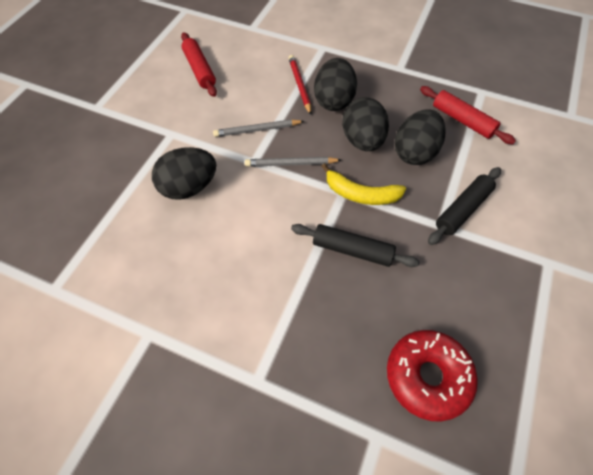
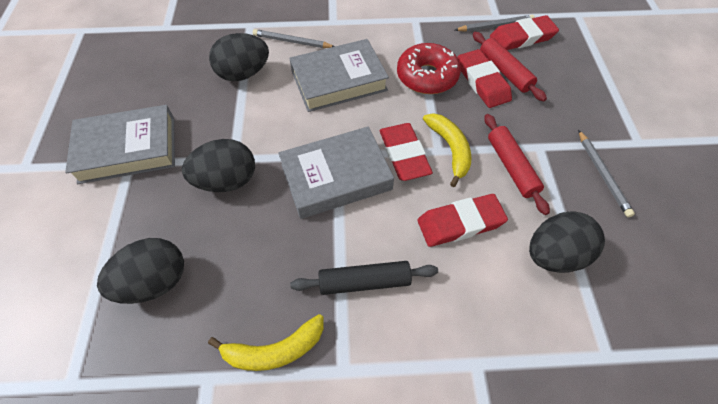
black rolling pin: 2 -> 1
grey book: 0 -> 3
grey pencil: 2 -> 3
red eraser: 0 -> 4
red pencil: 1 -> 0
yellow banana: 1 -> 2

